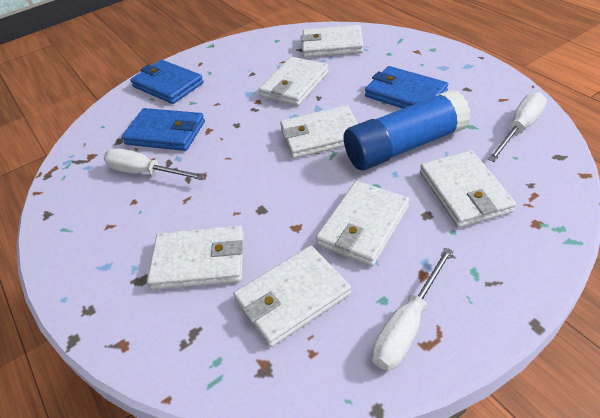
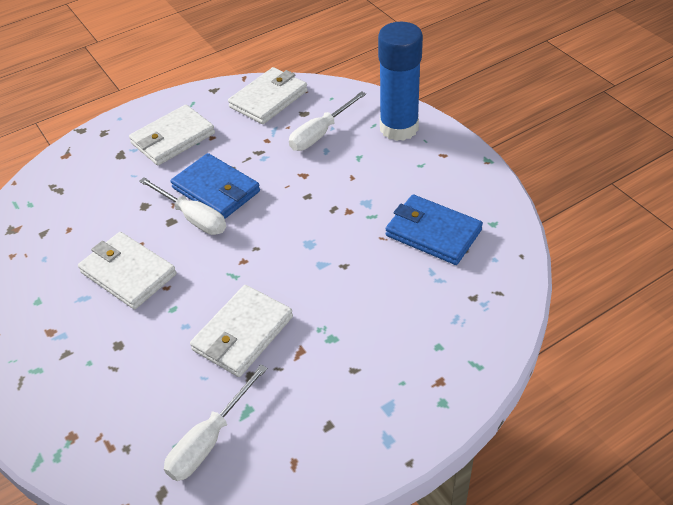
blue wallet: 3 -> 2
white wallet: 7 -> 4

